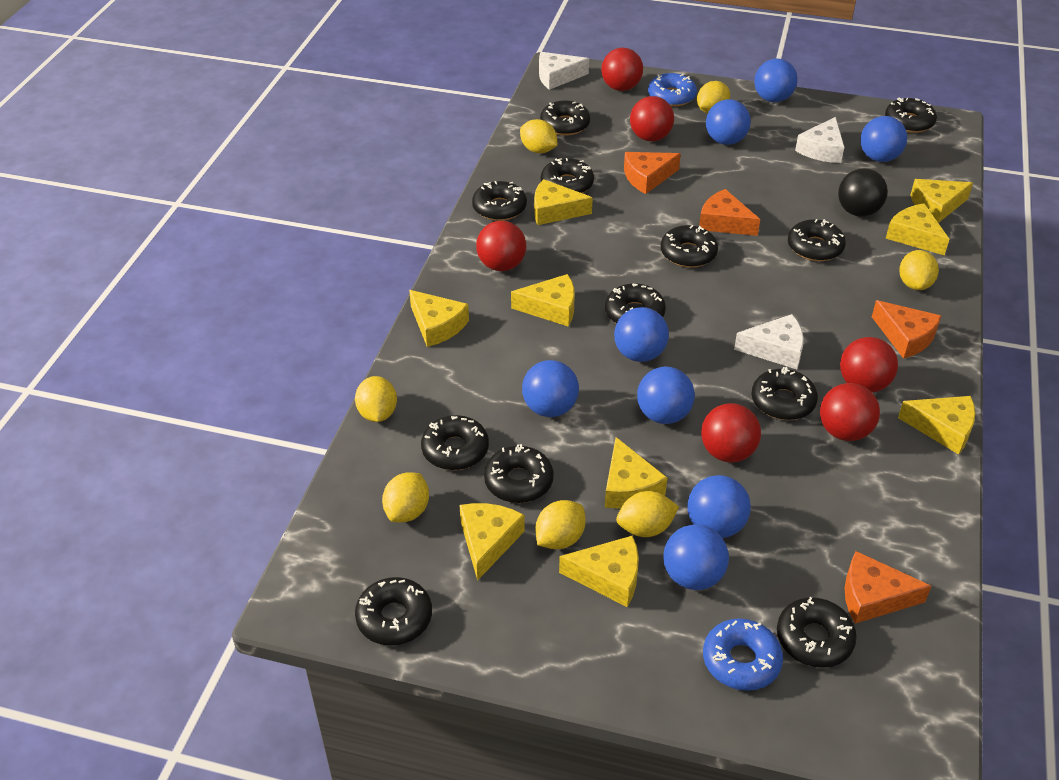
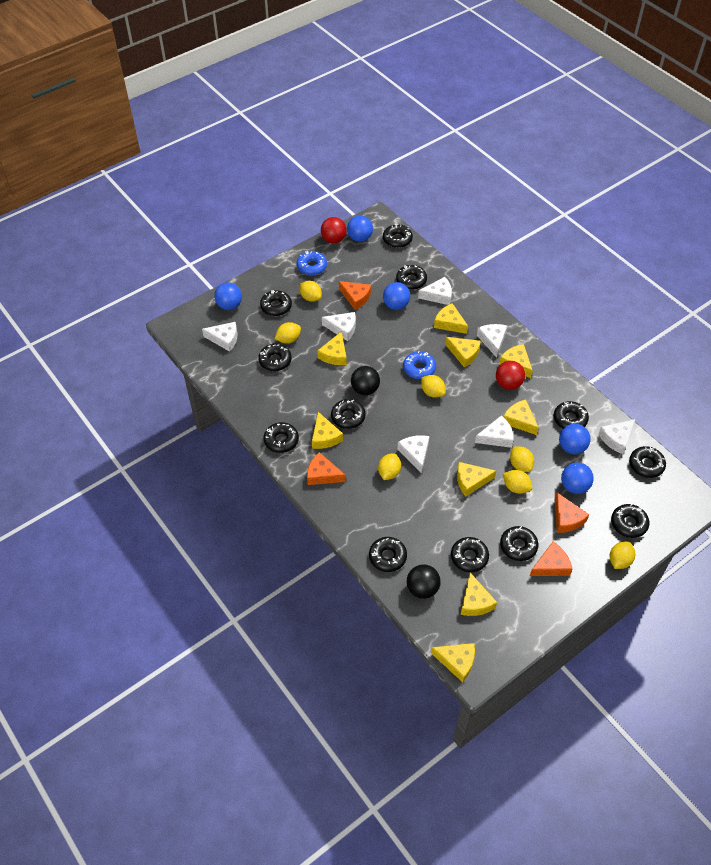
black ball: 1 -> 2
blue ball: 8 -> 5
red ball: 6 -> 2
white cheese: 3 -> 7

